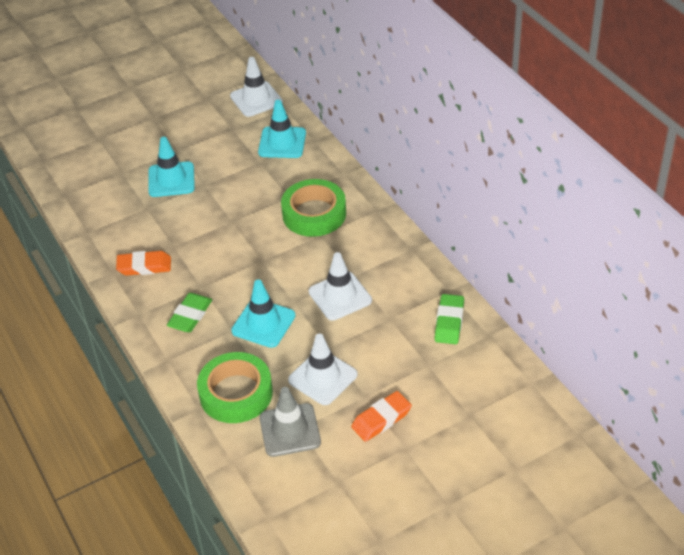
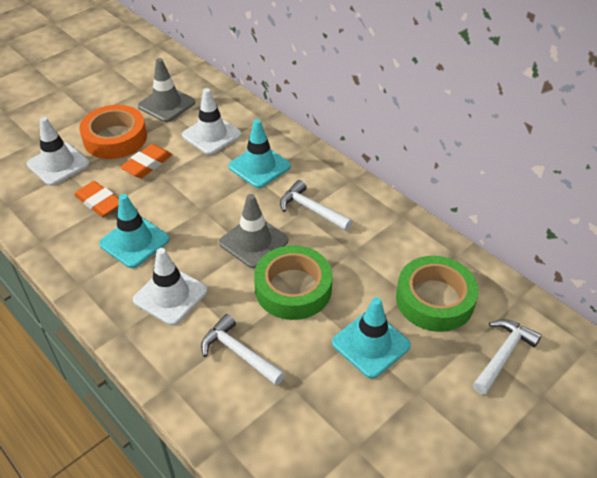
green eraser: 2 -> 0
grey traffic cone: 1 -> 2
orange tape: 0 -> 1
white hammer: 0 -> 3

